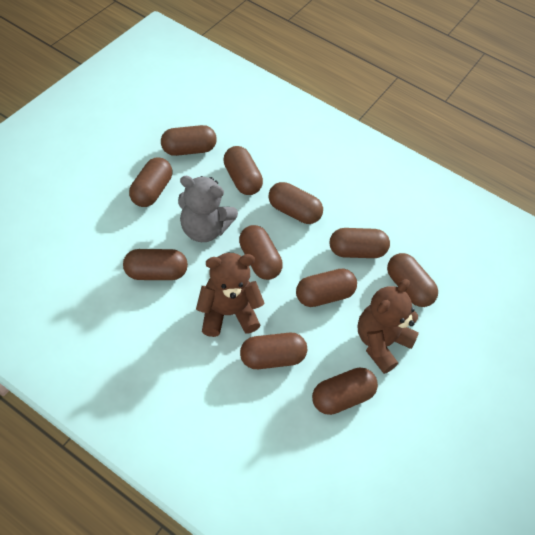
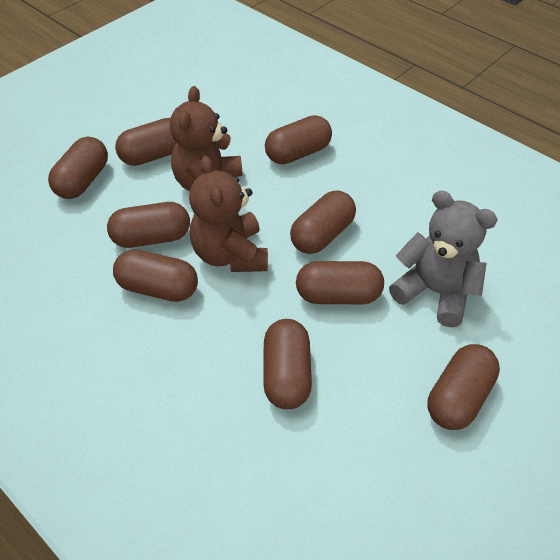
brown capsule: 11 -> 9

